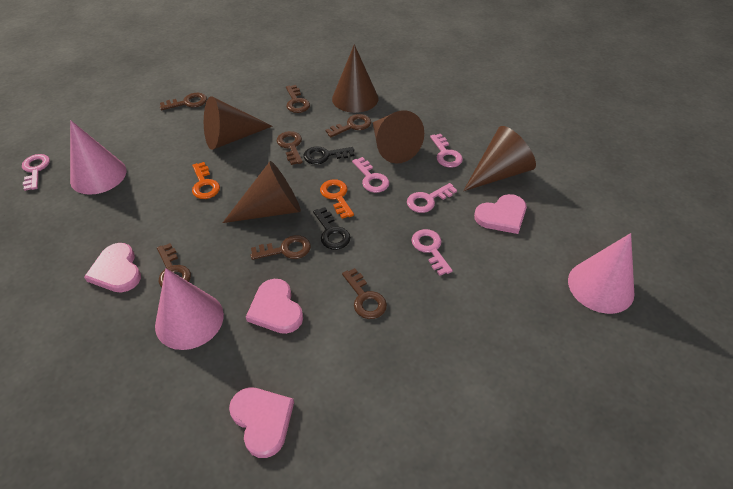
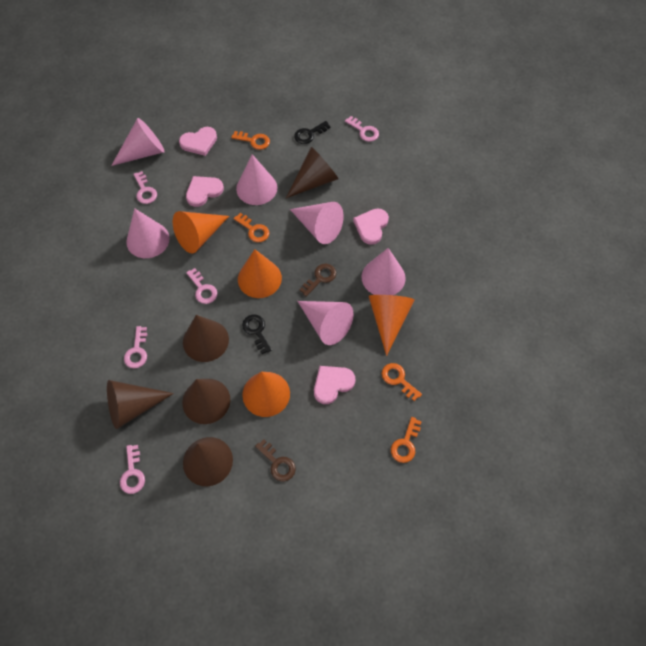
brown key: 7 -> 2
orange cone: 0 -> 4
orange key: 2 -> 4
pink cone: 3 -> 6

